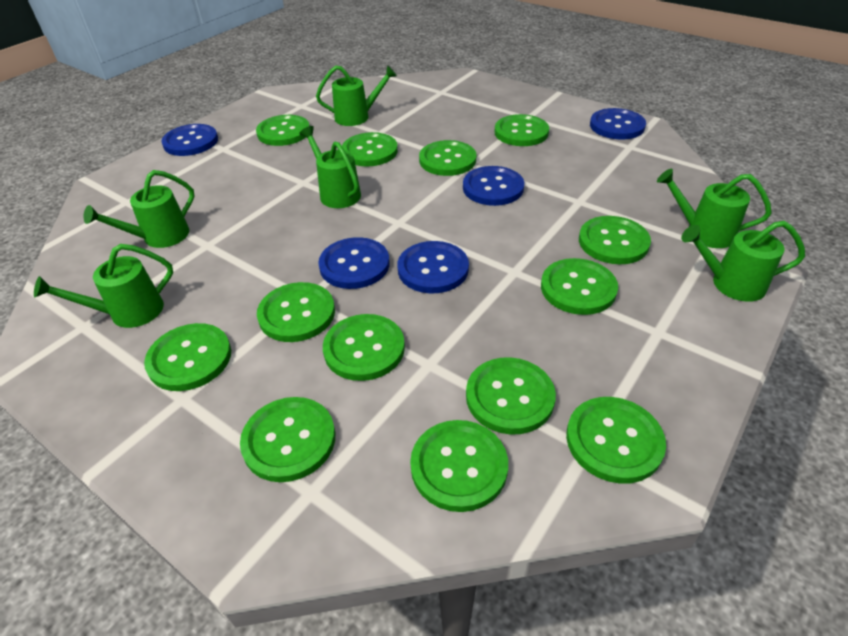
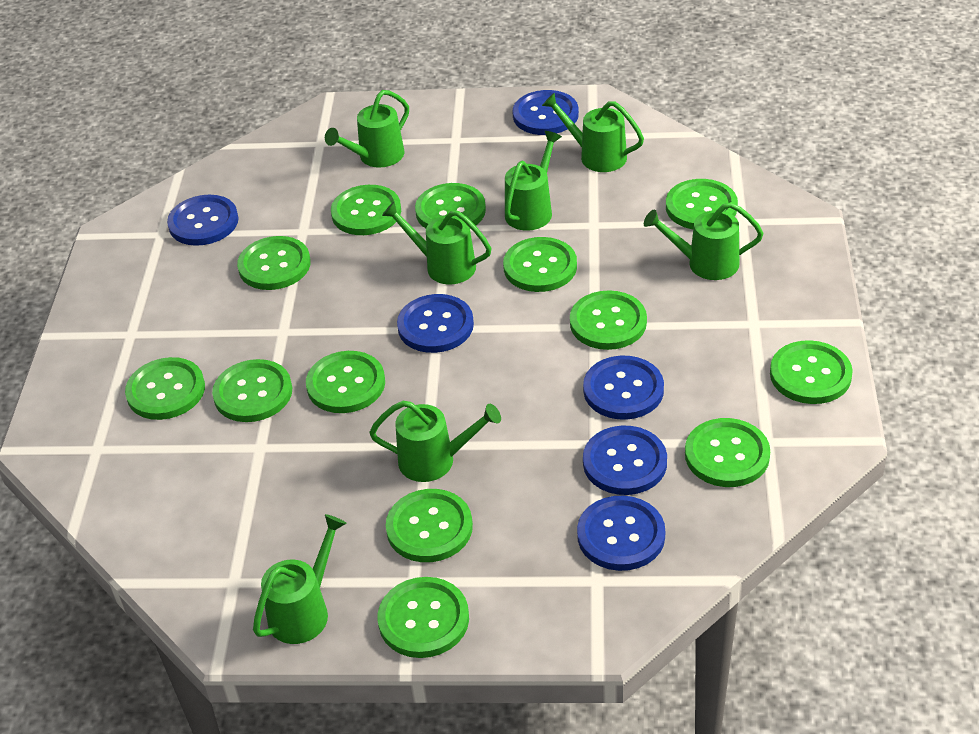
blue button: 5 -> 6
green watering can: 6 -> 7

